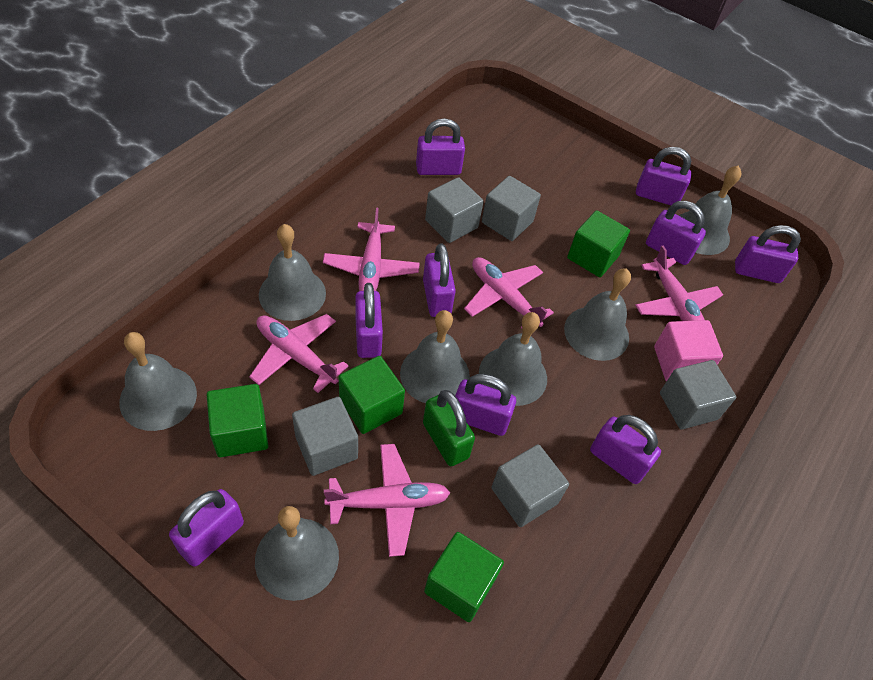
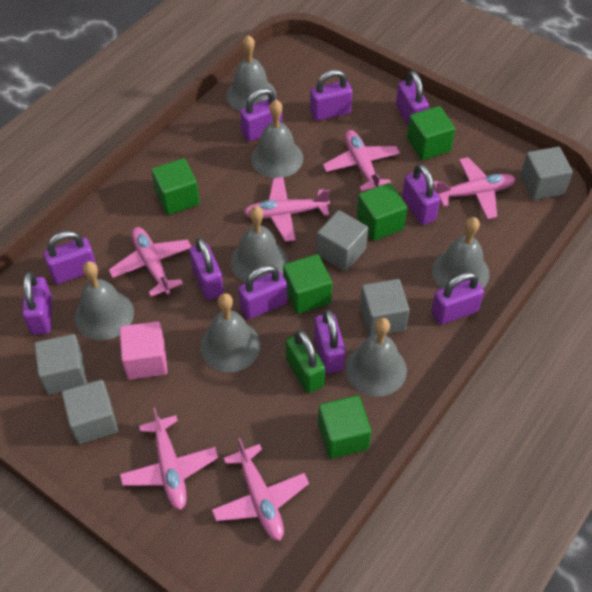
green cube: 4 -> 5
pink plane: 5 -> 6
purple padlock: 9 -> 10

